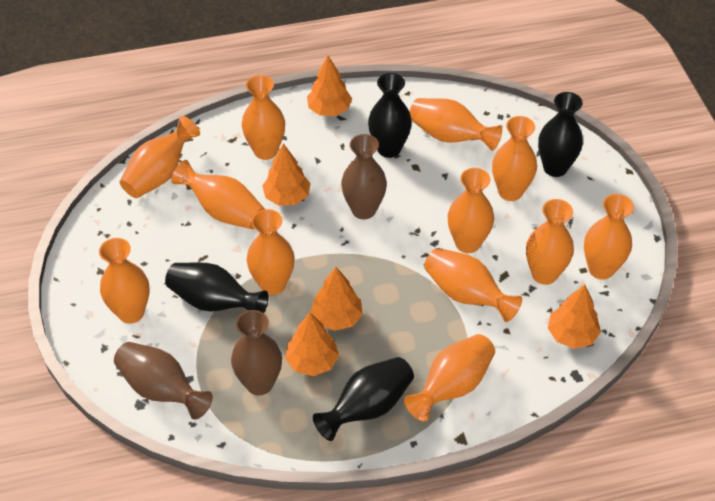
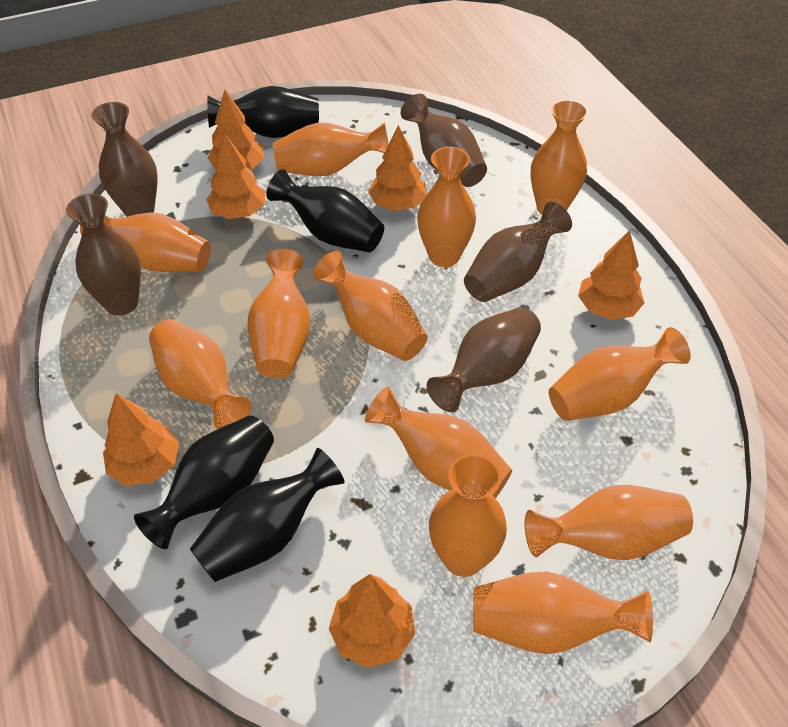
brown vase: 3 -> 5
orange tree: 5 -> 6

